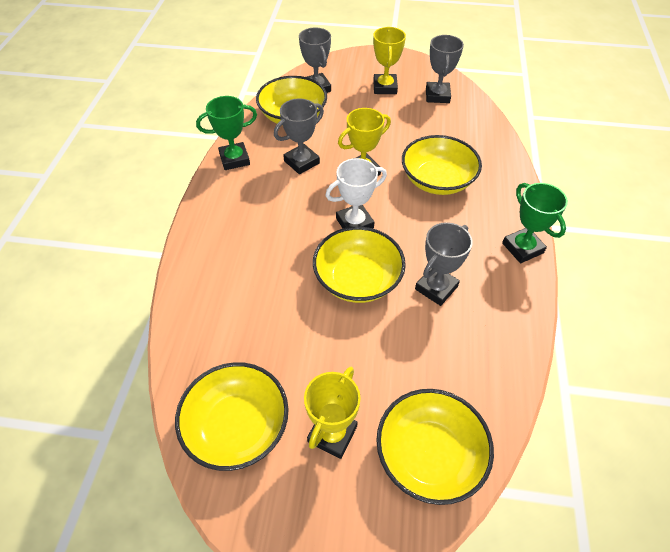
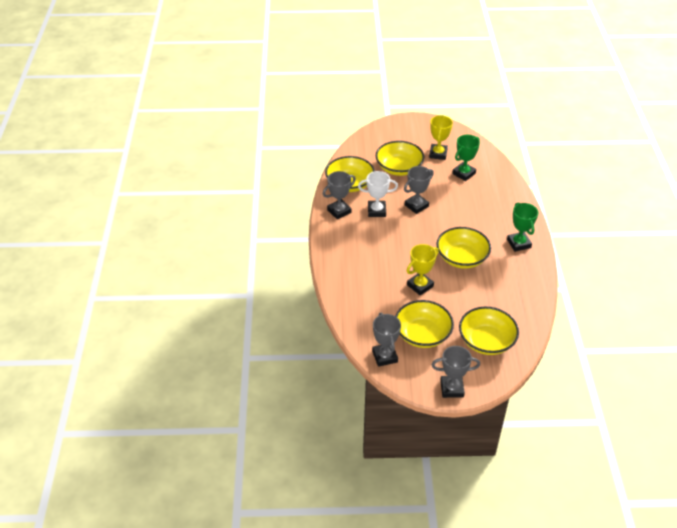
yellow trophy: 3 -> 2

